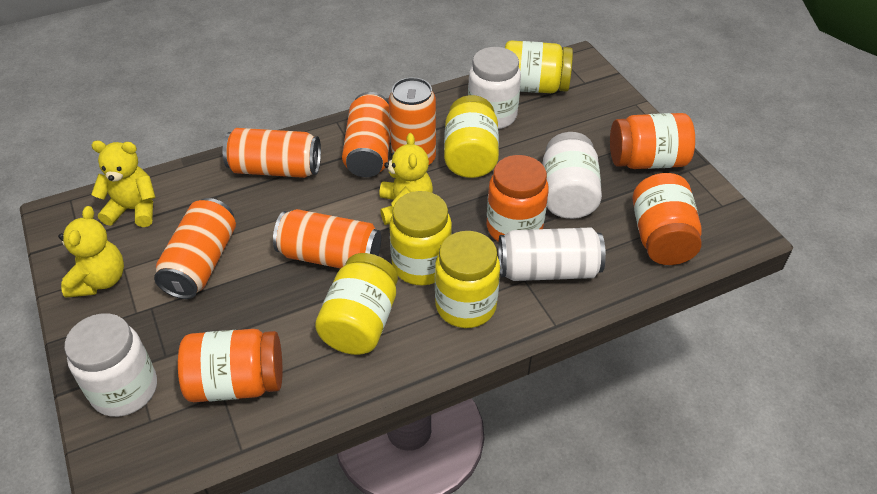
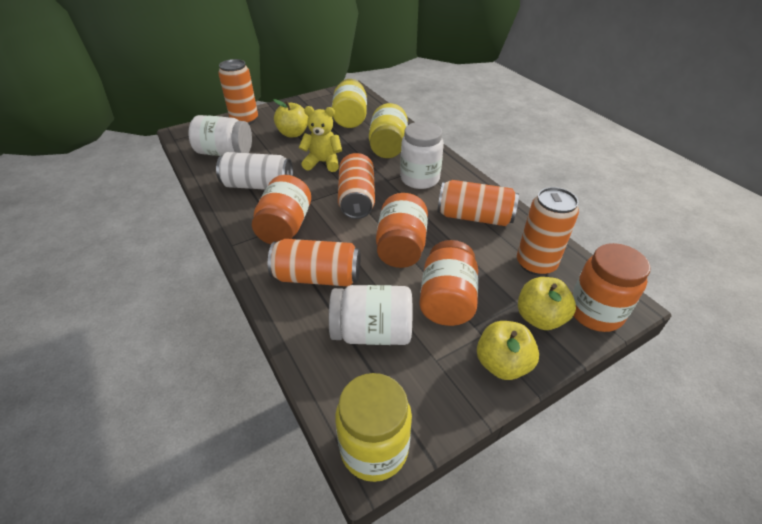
yellow apple: 0 -> 3
yellow jar: 5 -> 3
yellow teddy bear: 3 -> 1

